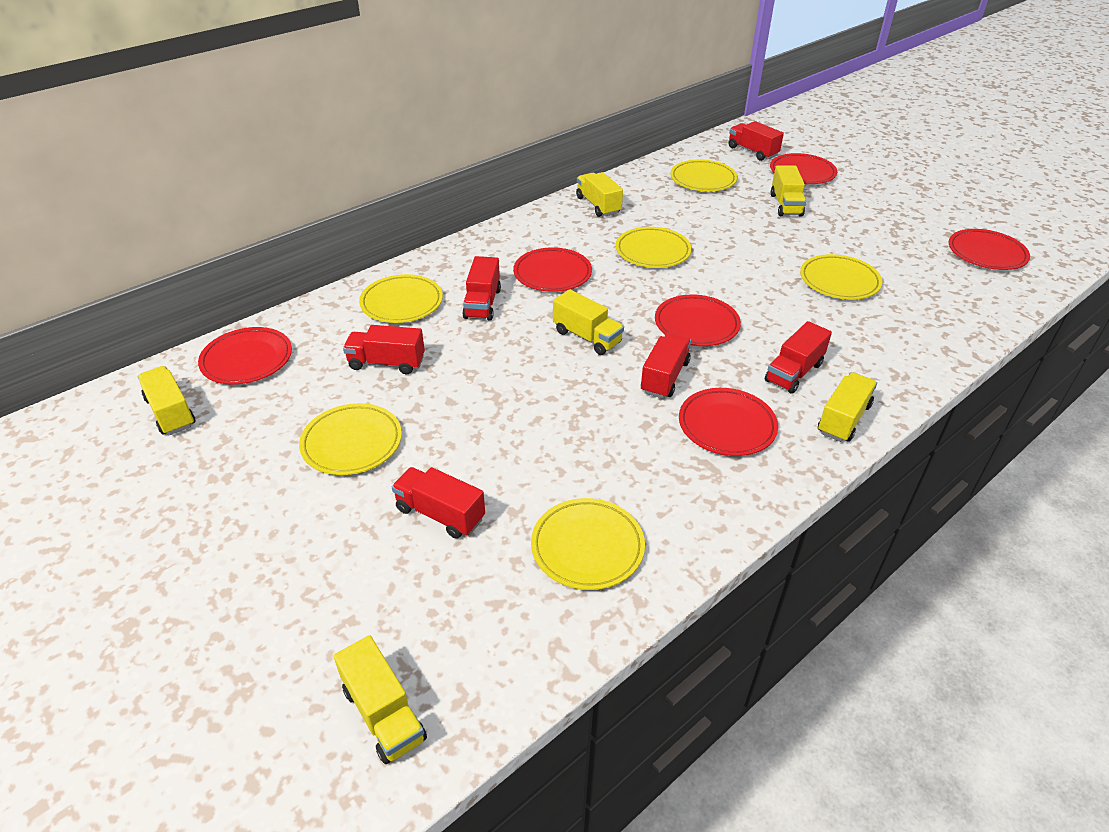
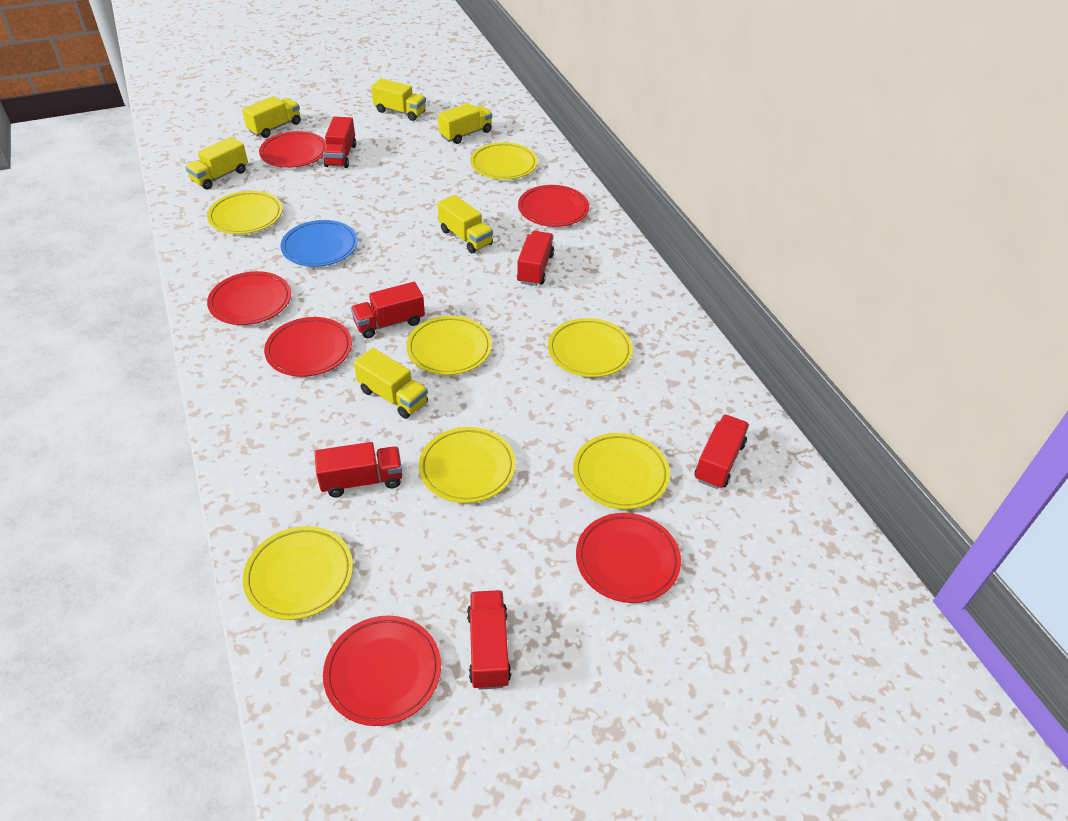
blue plate: 0 -> 1
yellow plate: 6 -> 7

